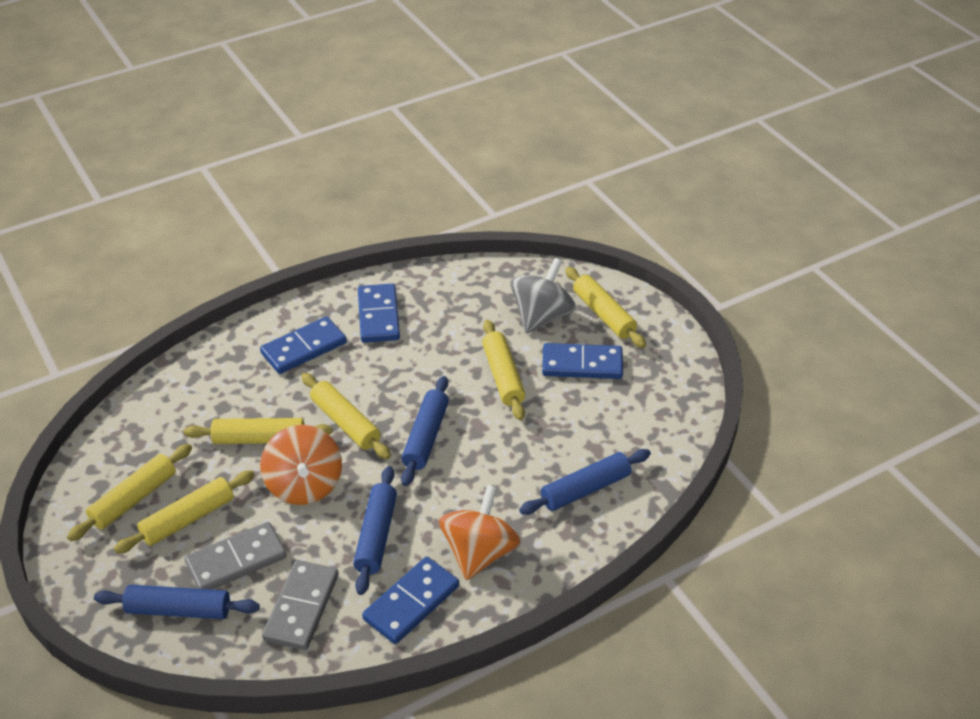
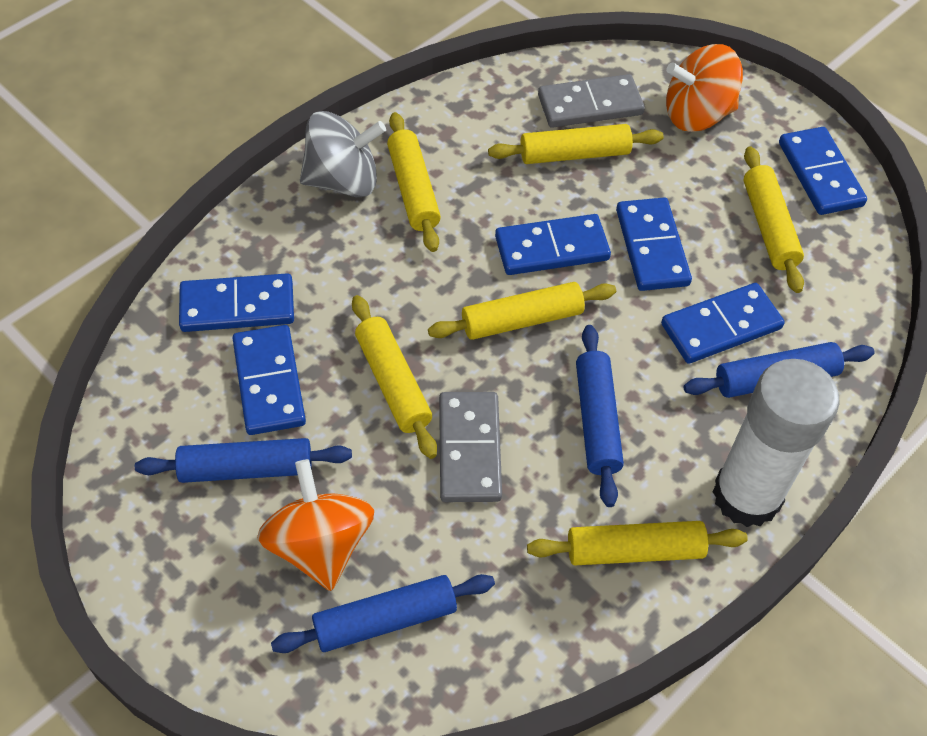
blue domino: 4 -> 6
white glue stick: 0 -> 1

